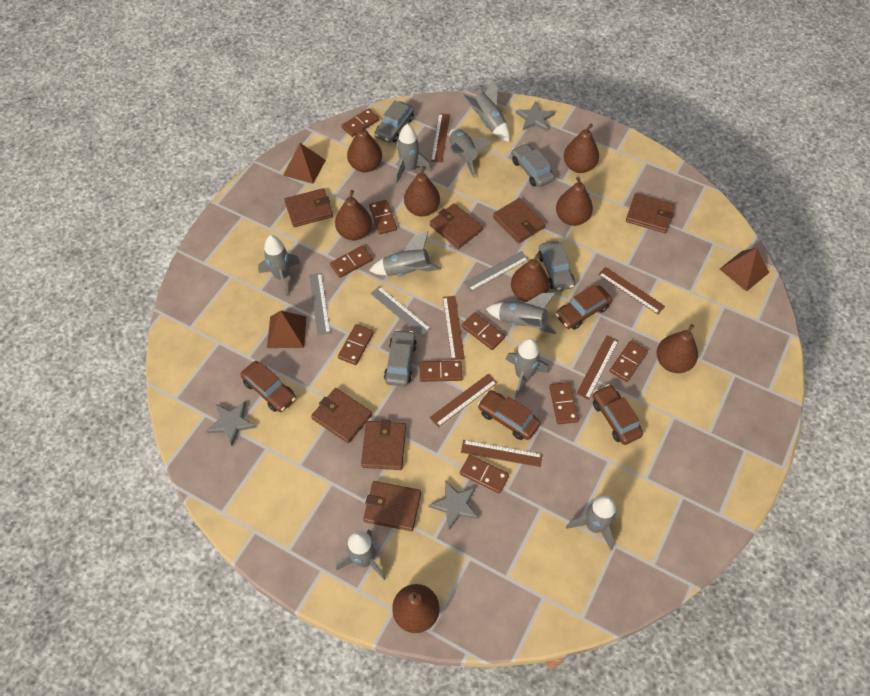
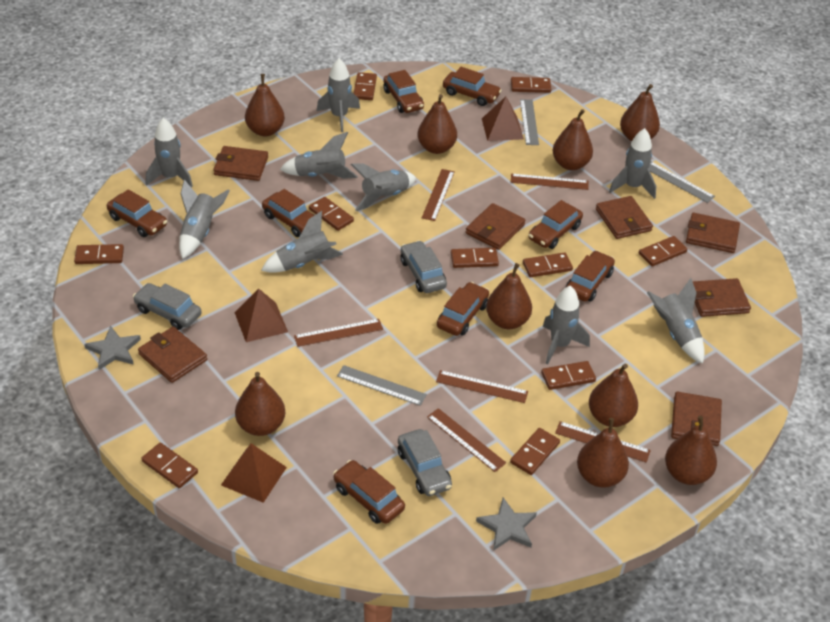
brown car: 4 -> 8
brown domino: 9 -> 10
brown pear: 8 -> 9
grey car: 4 -> 3
grey star: 3 -> 2

